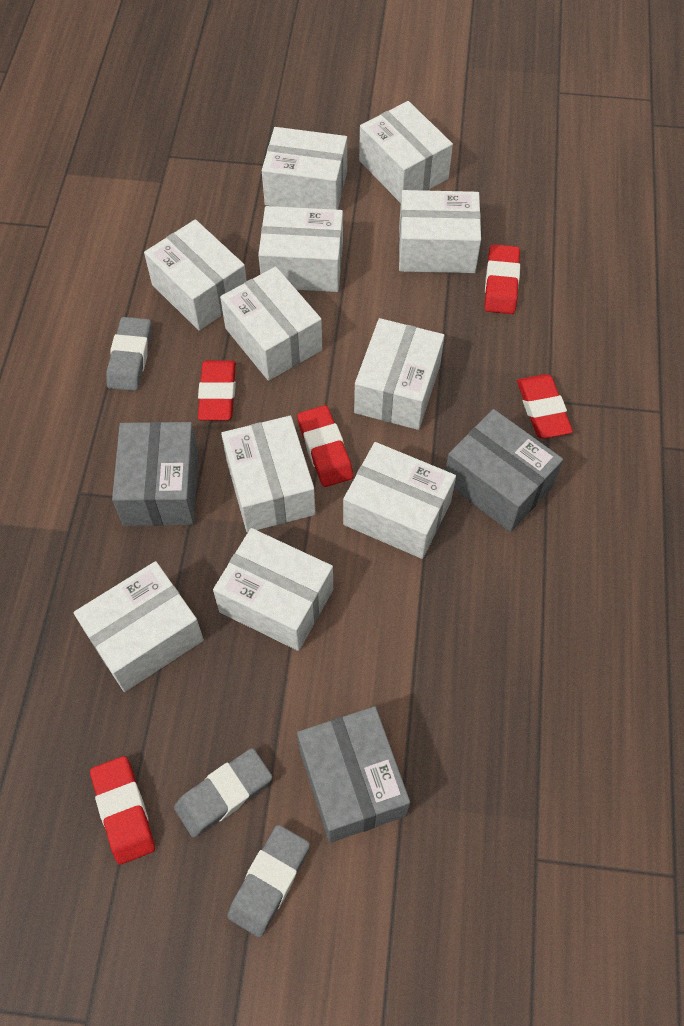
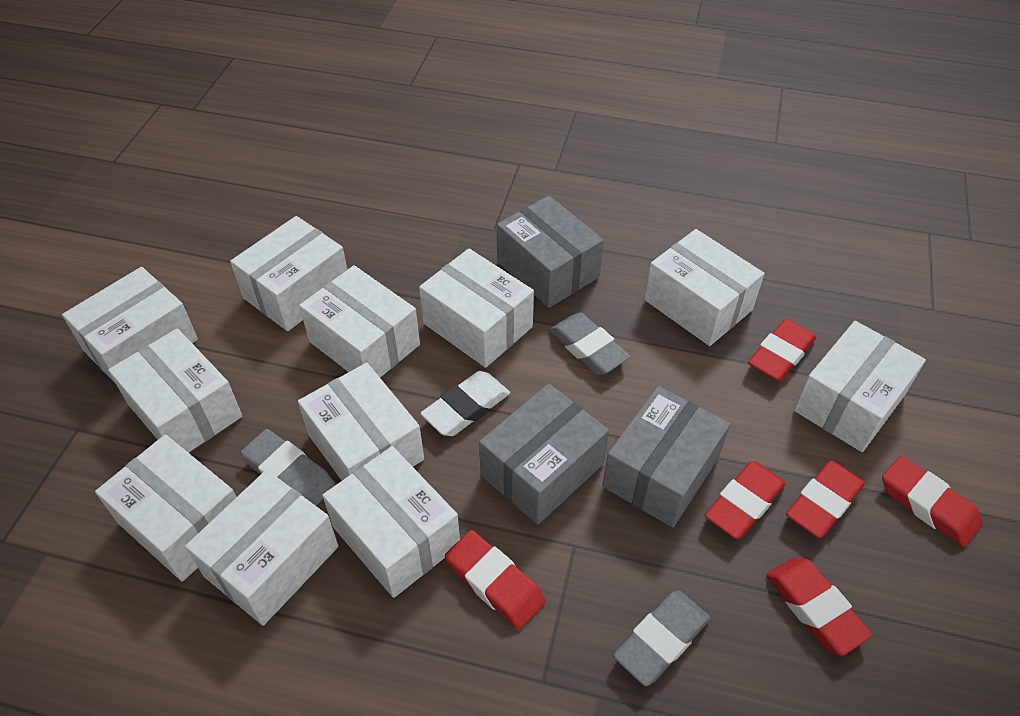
red eraser: 5 -> 6
white eraser: 0 -> 1

